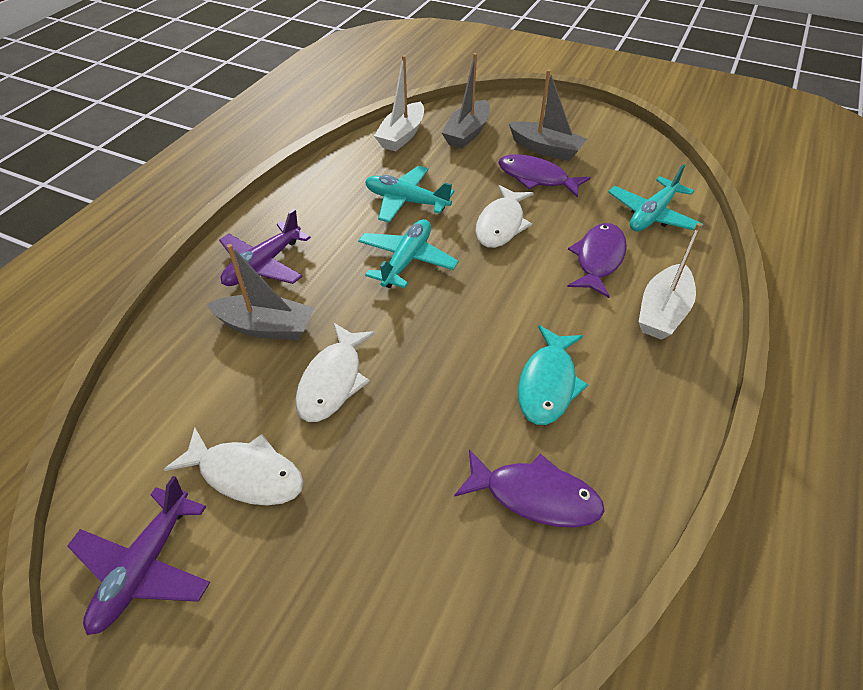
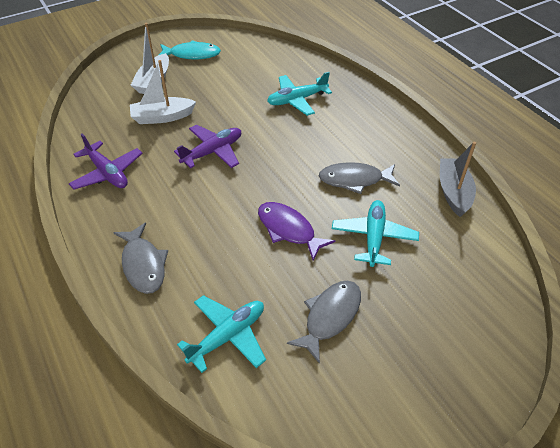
grey boat: 3 -> 1
grey fish: 0 -> 3
purple fish: 3 -> 1
white fish: 3 -> 0

